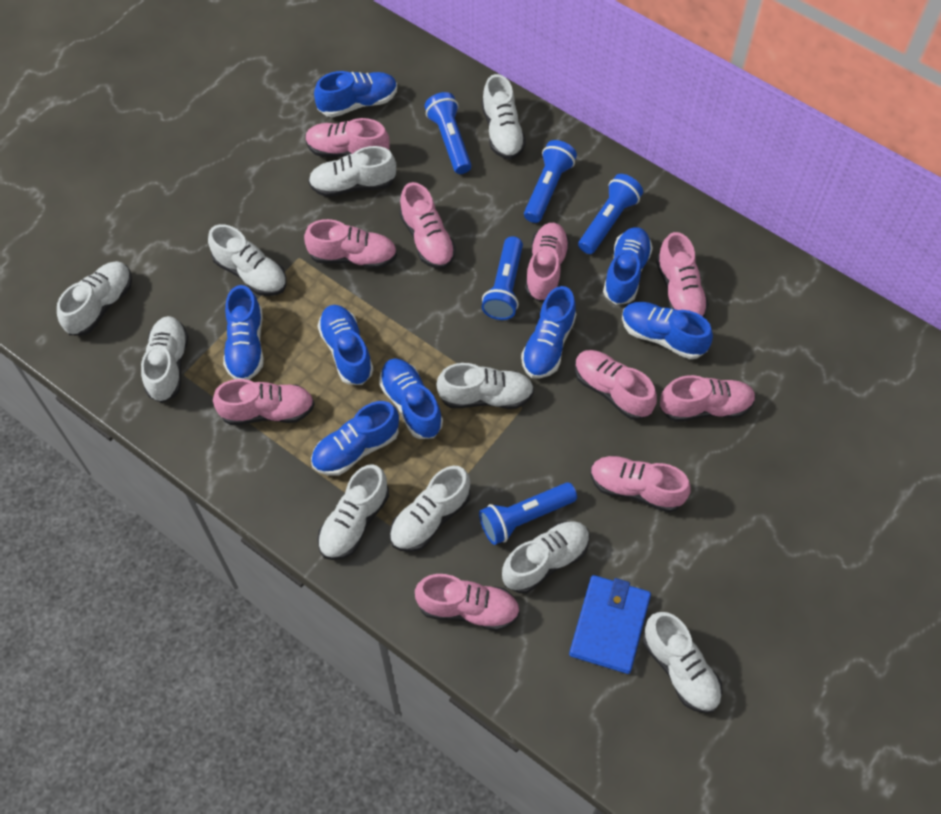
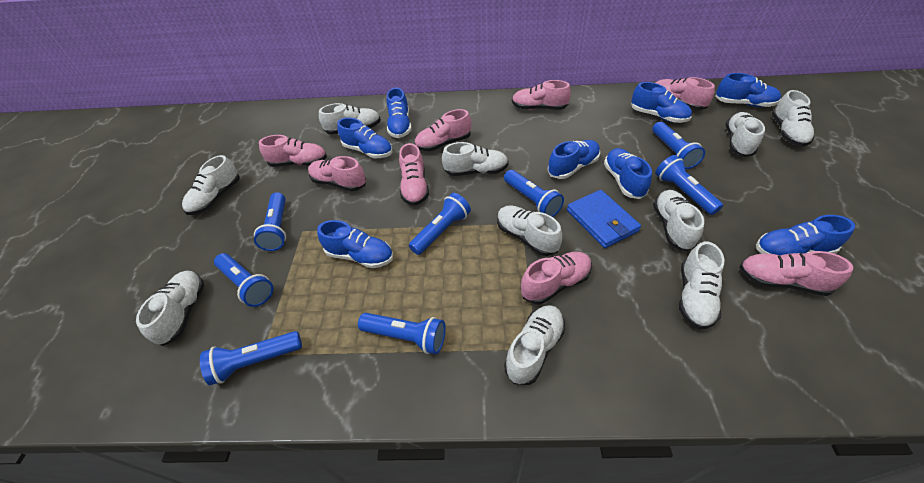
blue flashlight: 5 -> 8
pink shoe: 10 -> 8

